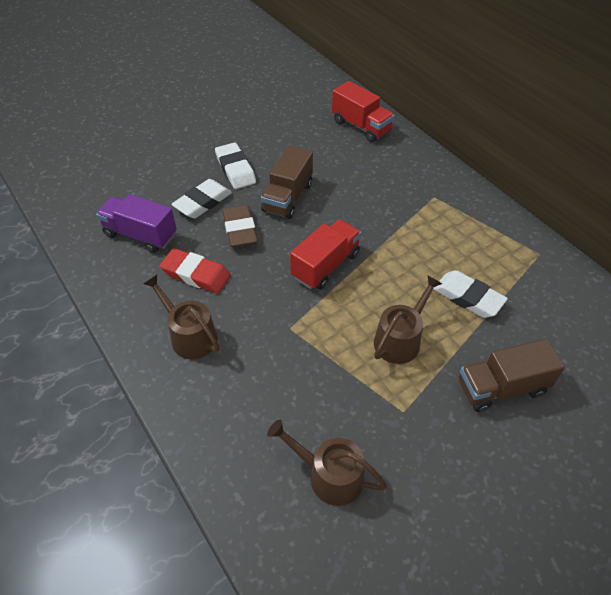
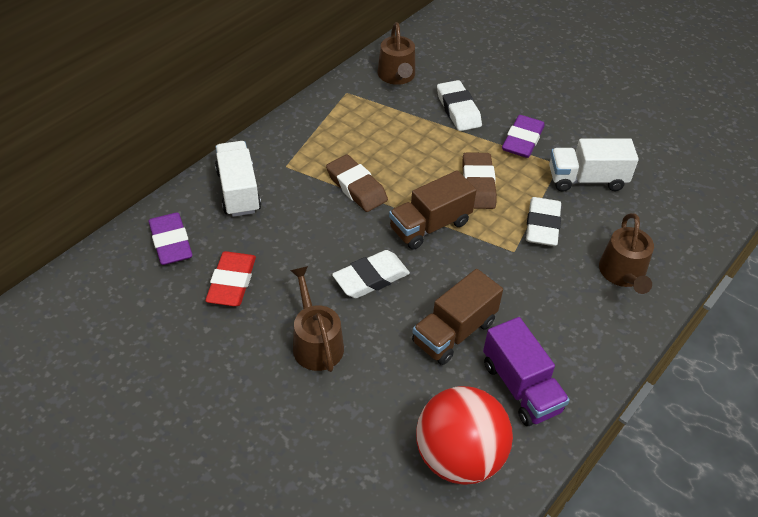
brown eraser: 1 -> 2
purple eraser: 0 -> 2
red ball: 0 -> 1
red truck: 2 -> 0
white truck: 0 -> 2

